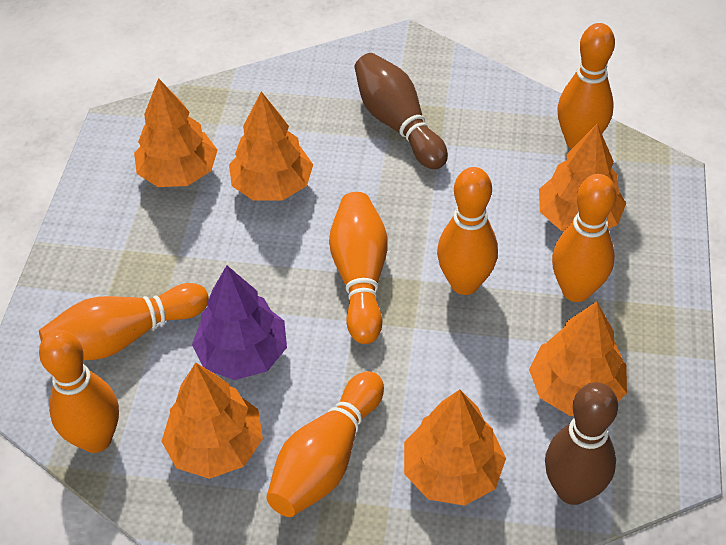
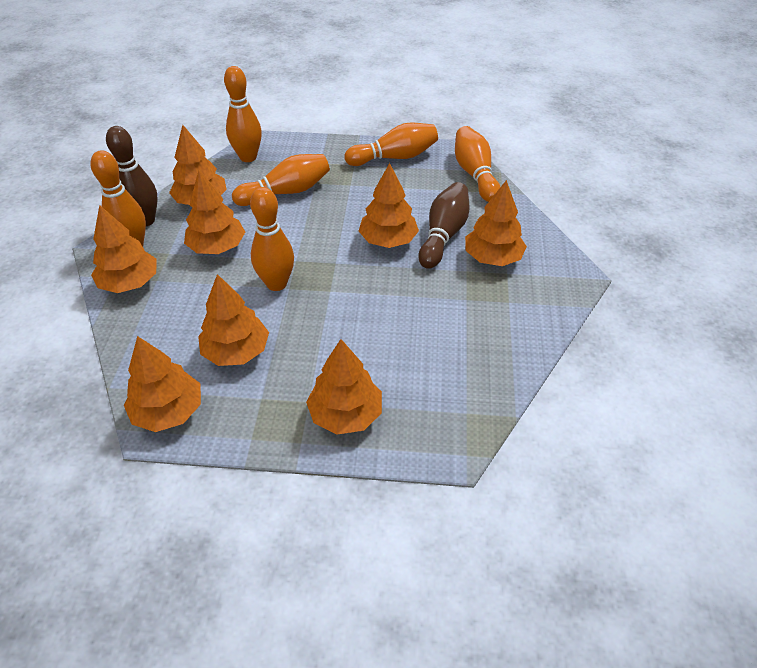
orange bowling pin: 7 -> 6
orange tree: 6 -> 8
purple tree: 1 -> 0

